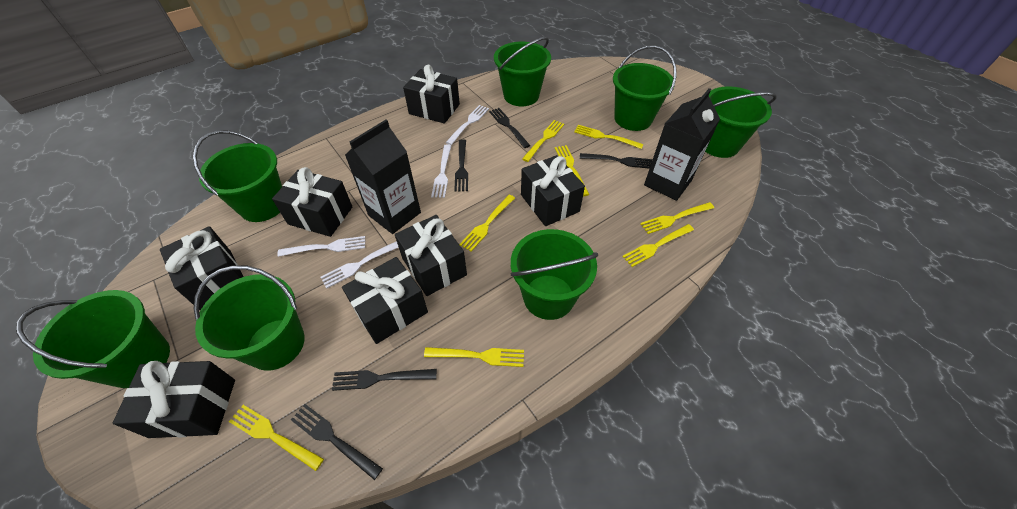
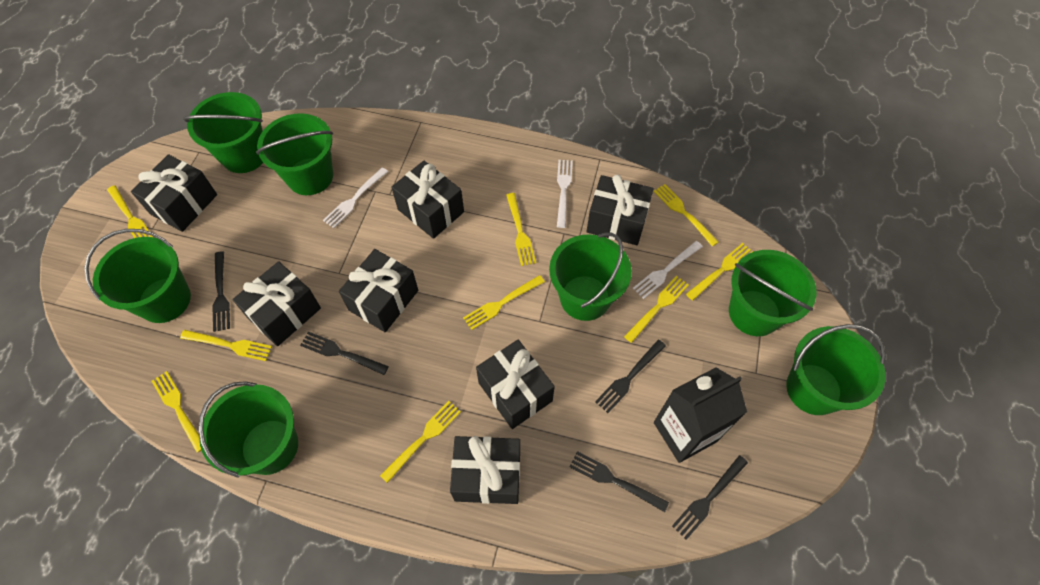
black carton: 2 -> 1
white fork: 4 -> 3
yellow fork: 8 -> 9

